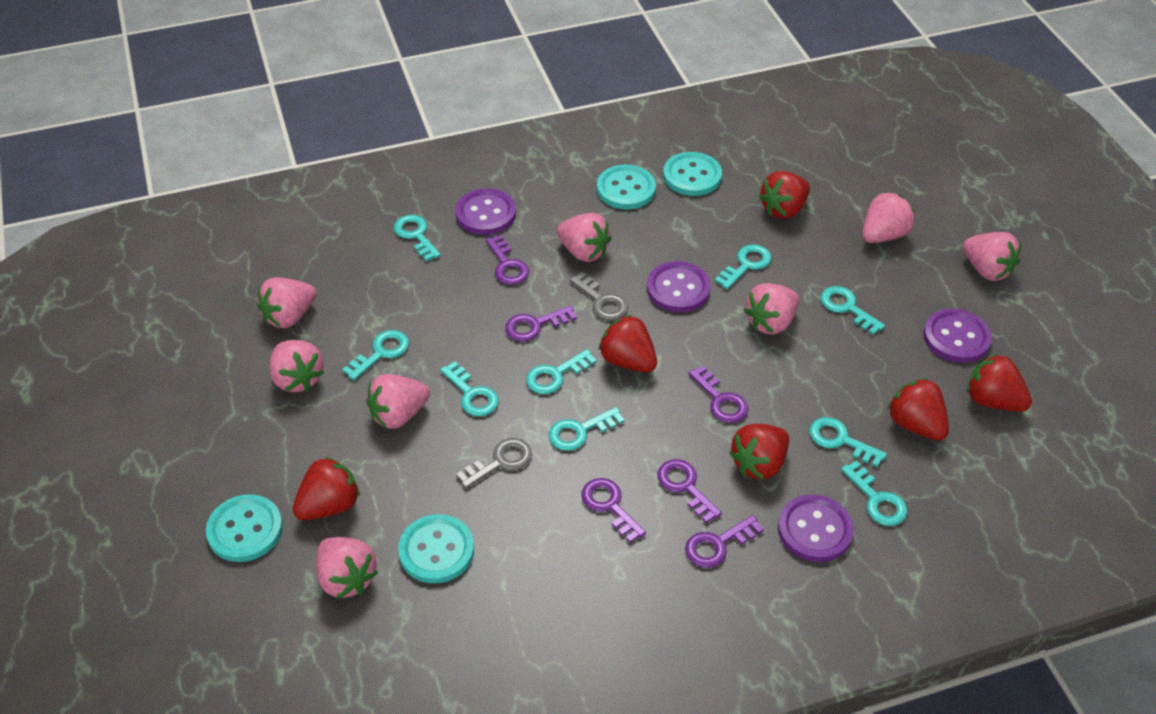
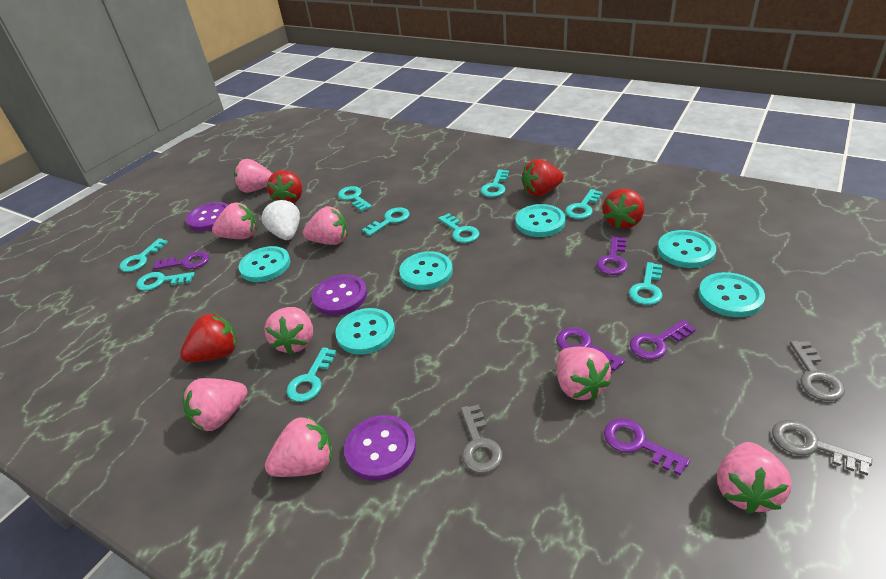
grey key: 2 -> 3
purple button: 4 -> 3
purple key: 6 -> 5
red strawberry: 6 -> 4
turquoise button: 4 -> 6
white strawberry: 0 -> 1

